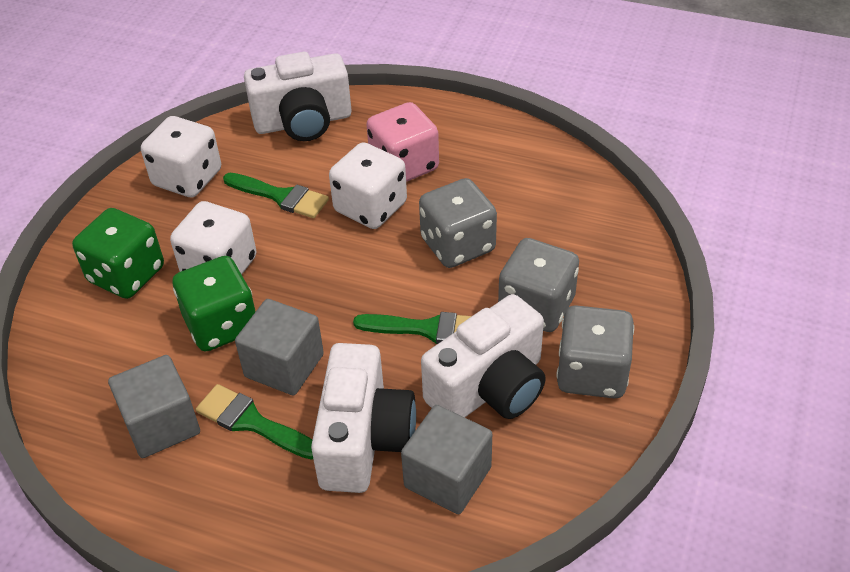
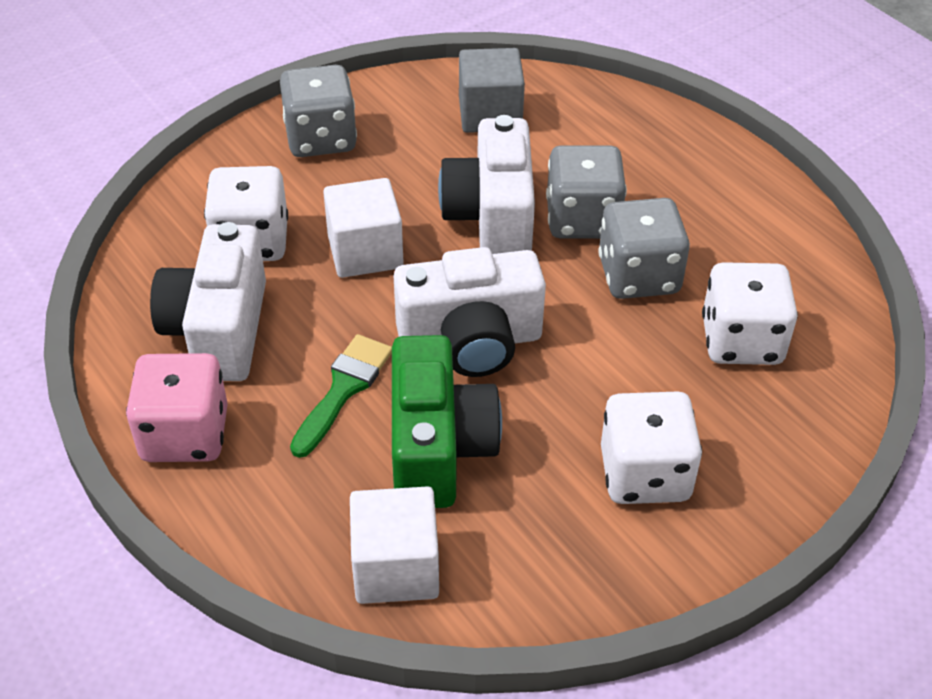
green brush: 3 -> 1
green camera: 0 -> 1
green dice: 2 -> 0
grey cube: 3 -> 1
white cube: 0 -> 2

